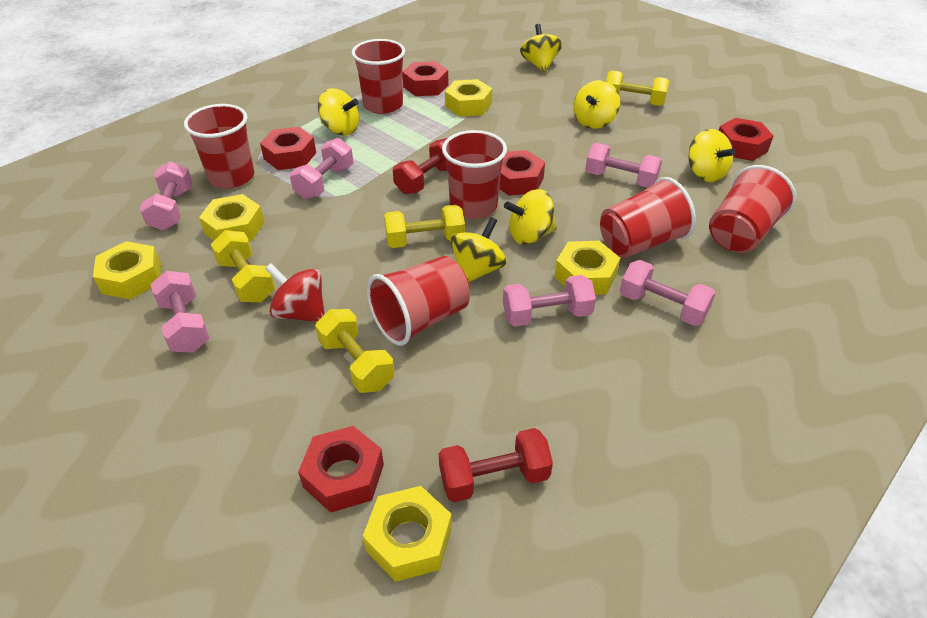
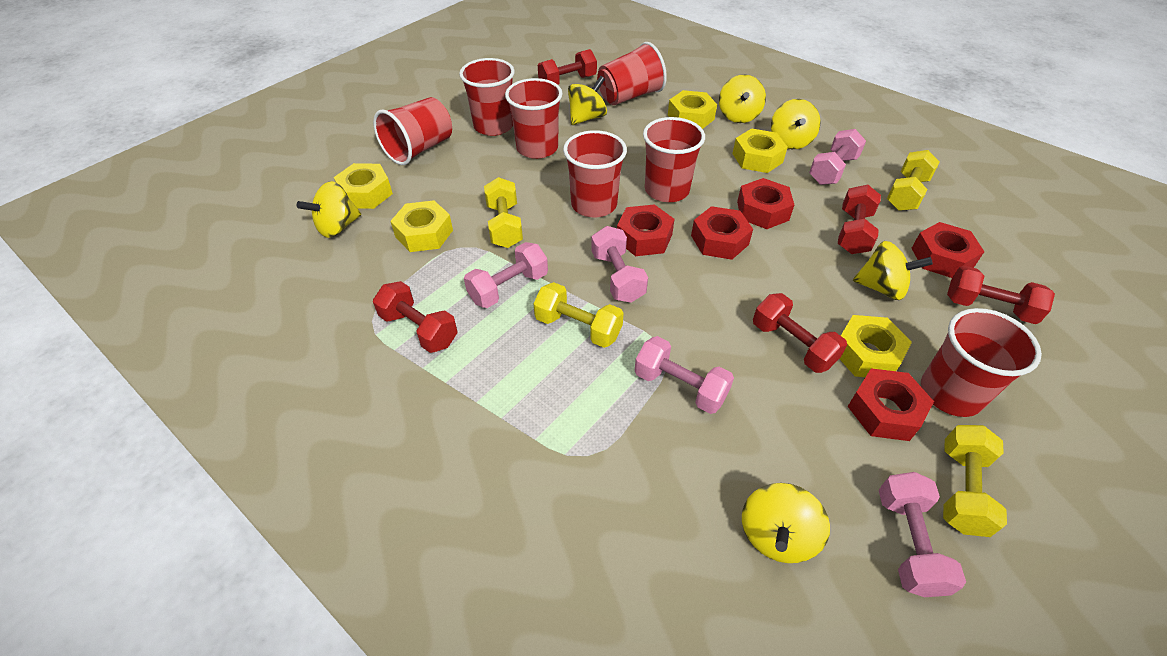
pink dumbbell: 6 -> 5
red cup: 6 -> 7
red dumbbell: 2 -> 5
red spinning top: 1 -> 0

